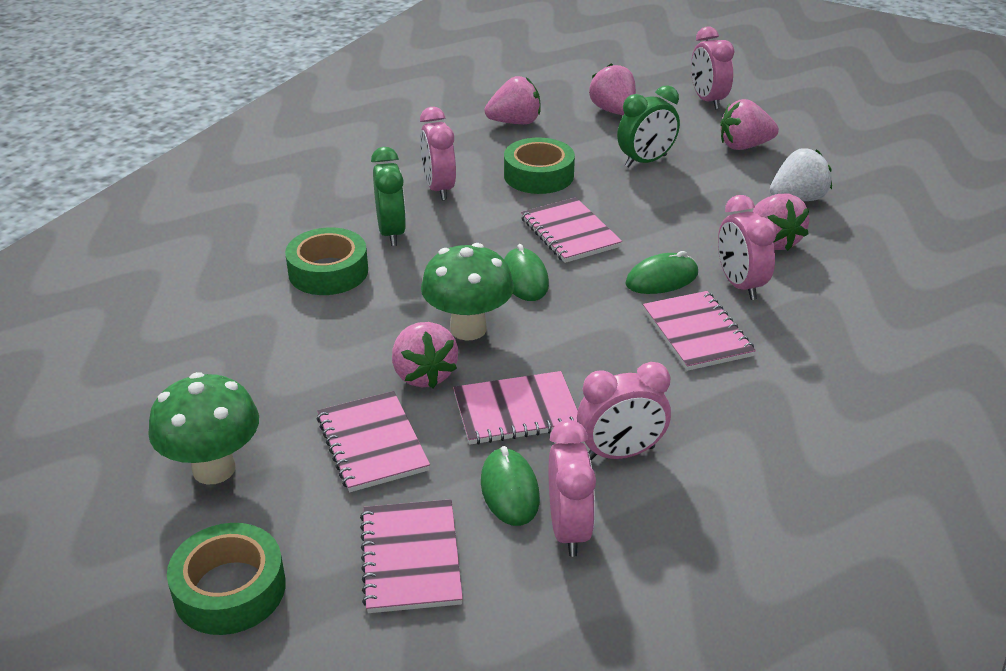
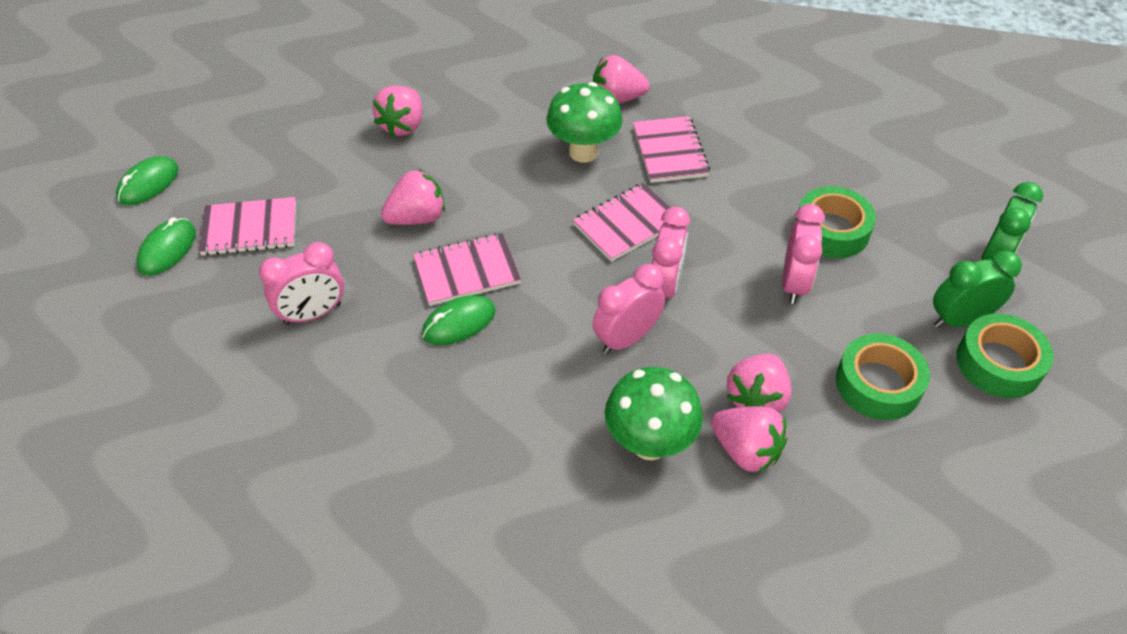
pink clock: 5 -> 4
pink notebook: 5 -> 4
white strawberry: 1 -> 0

